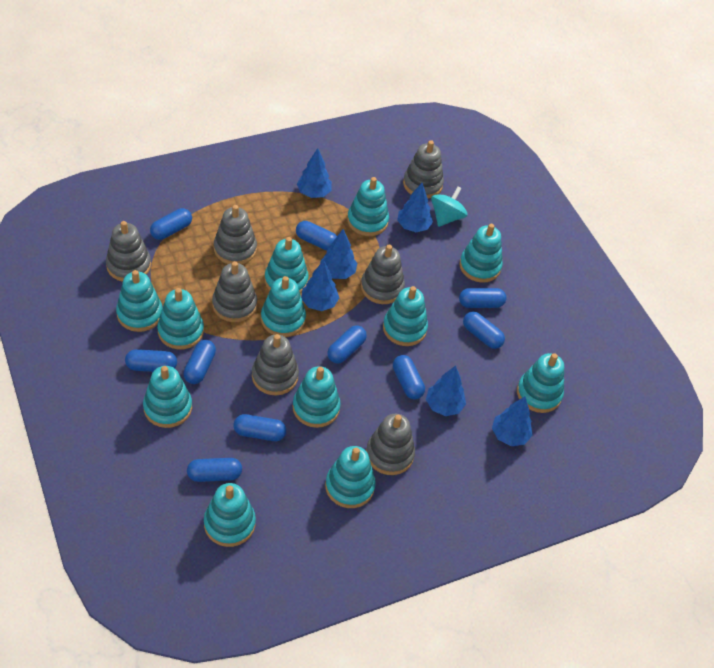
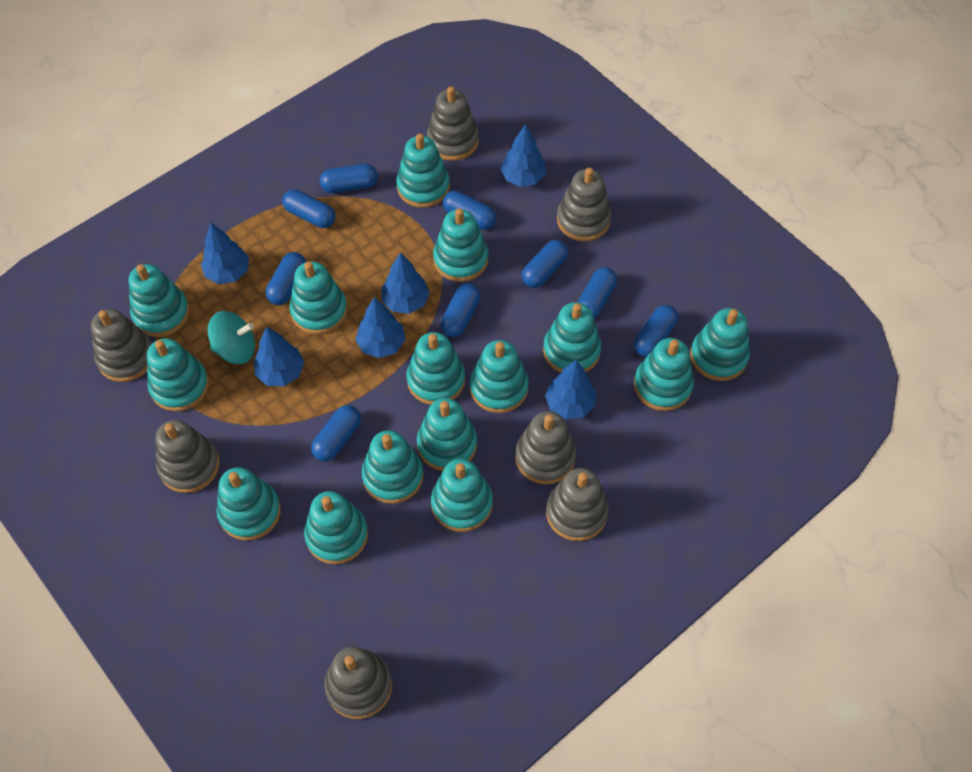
blue capsule: 10 -> 9
turquoise stacking toy: 12 -> 15

